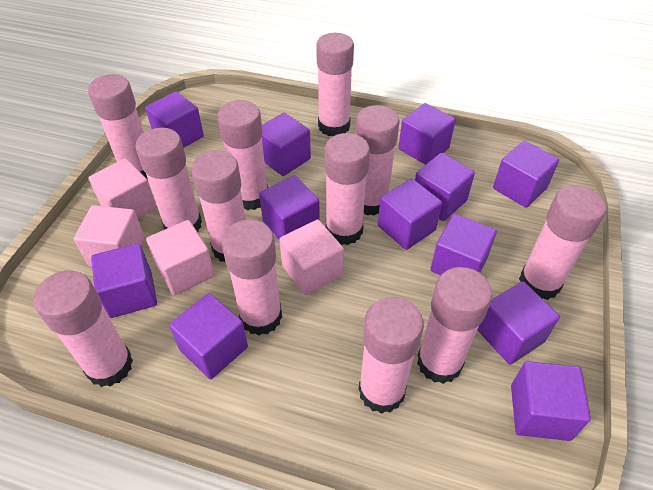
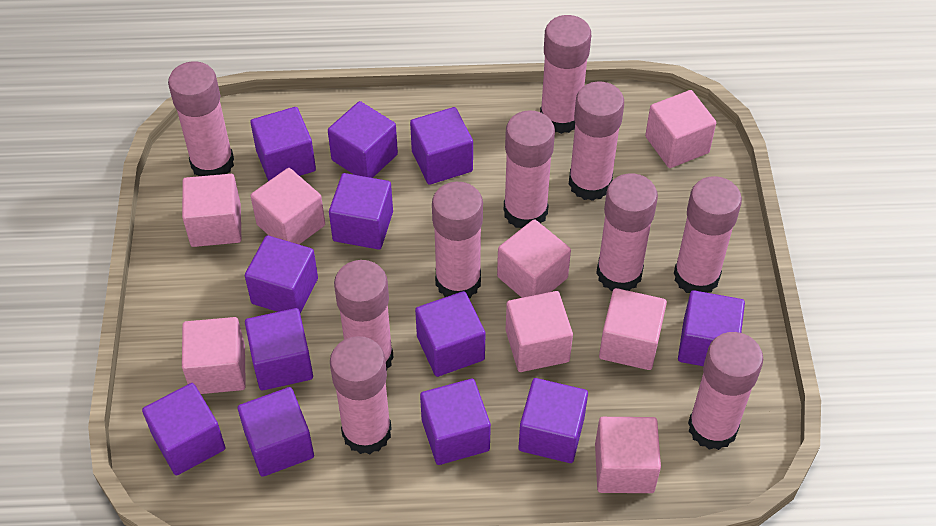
pink cube: 4 -> 8
pink glue stick: 12 -> 10

